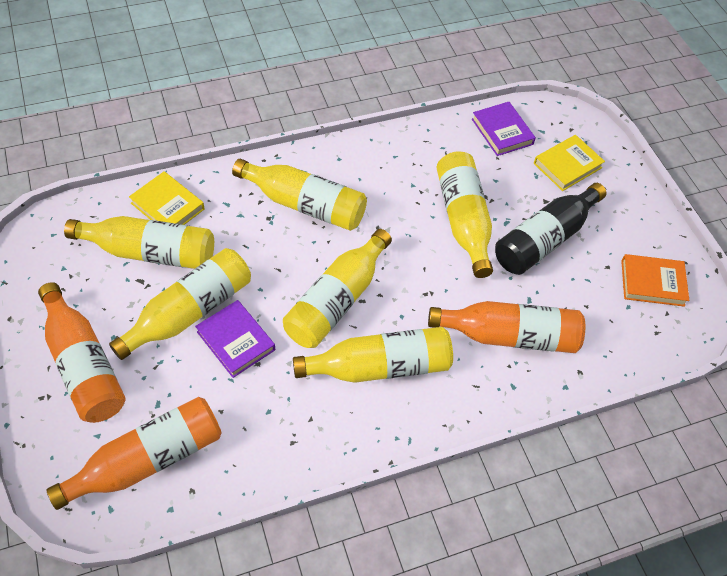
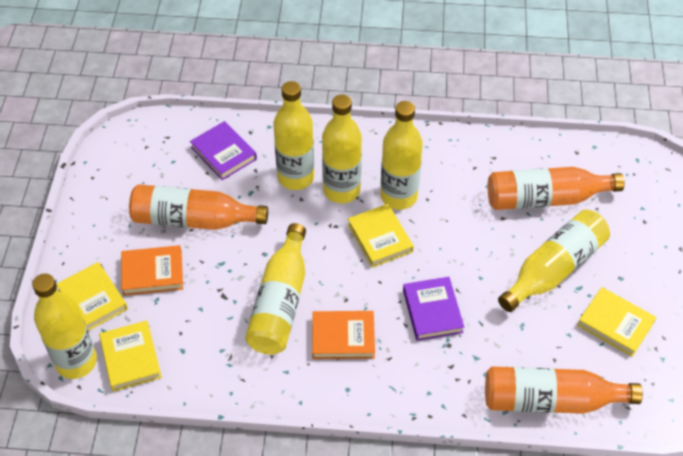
black bottle: 1 -> 0
orange book: 1 -> 2
yellow book: 2 -> 4

